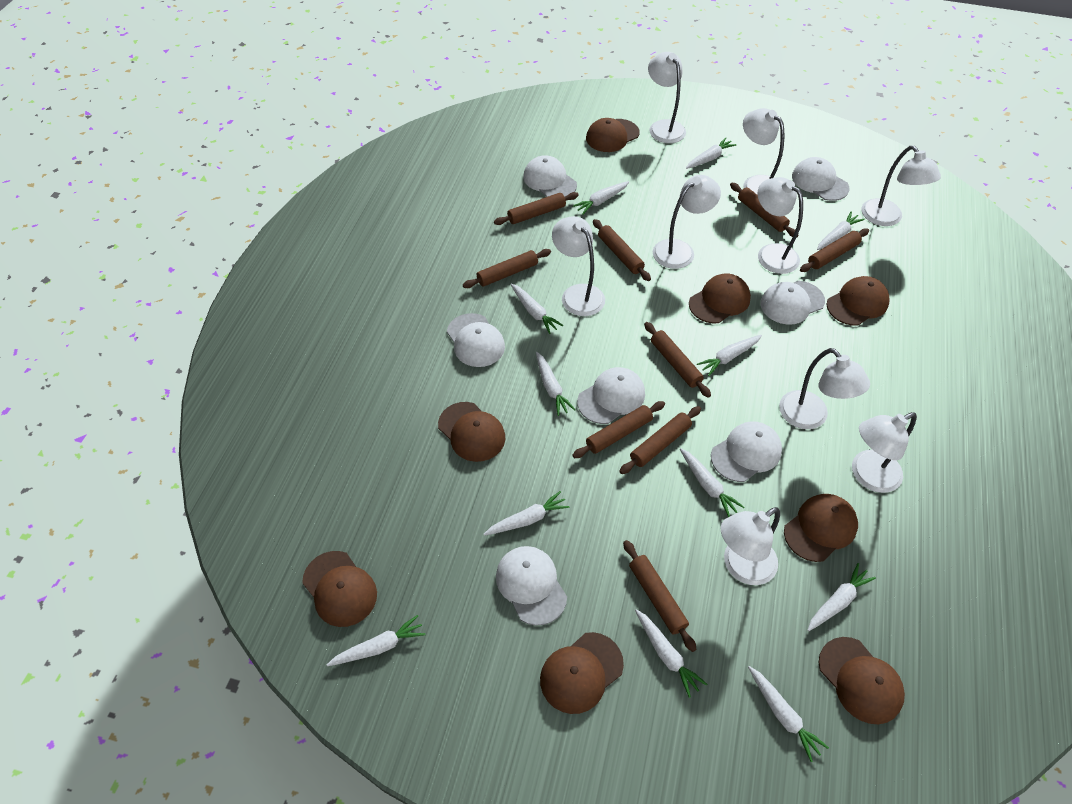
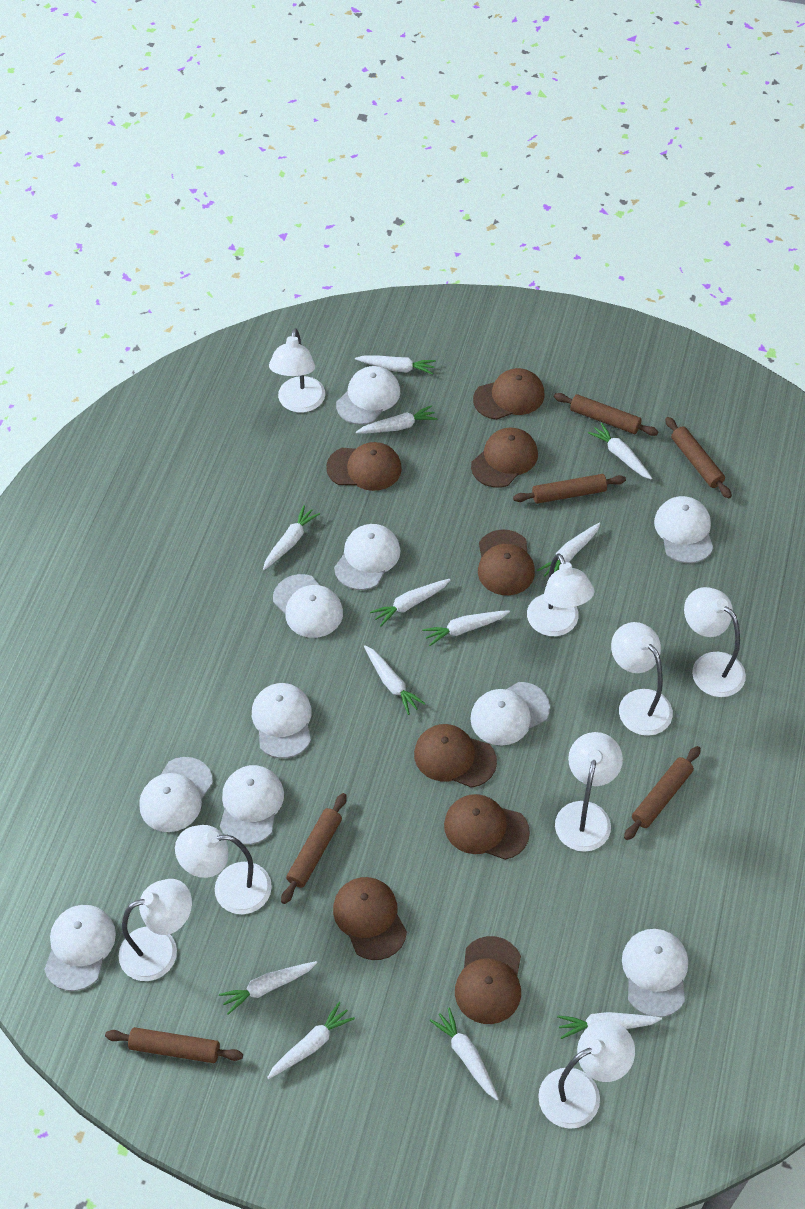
brown rolling pin: 9 -> 6
white cap: 7 -> 10
white lamp: 9 -> 8

